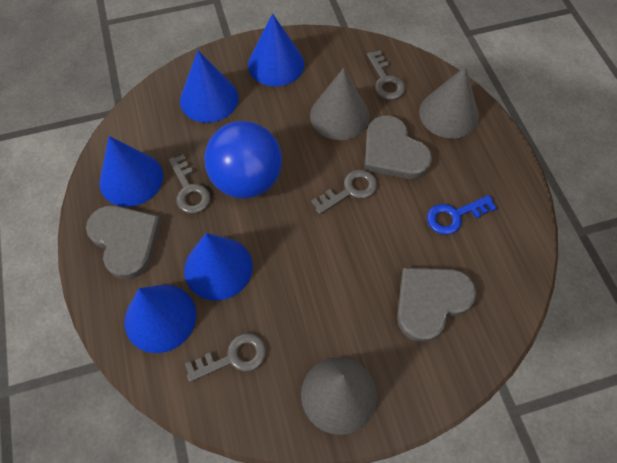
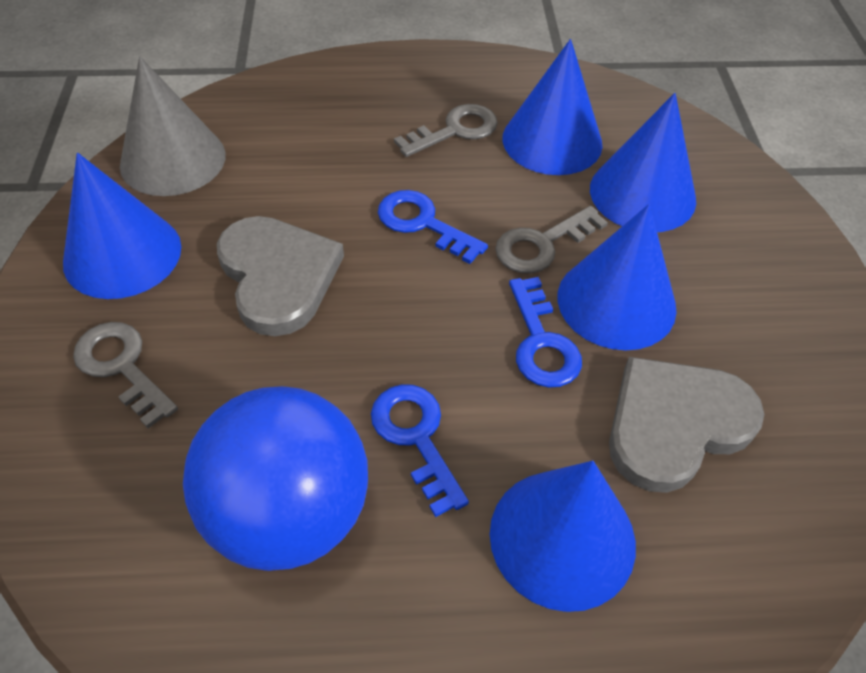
blue key: 1 -> 3
grey cone: 3 -> 1
grey heart: 3 -> 2
grey key: 4 -> 3

